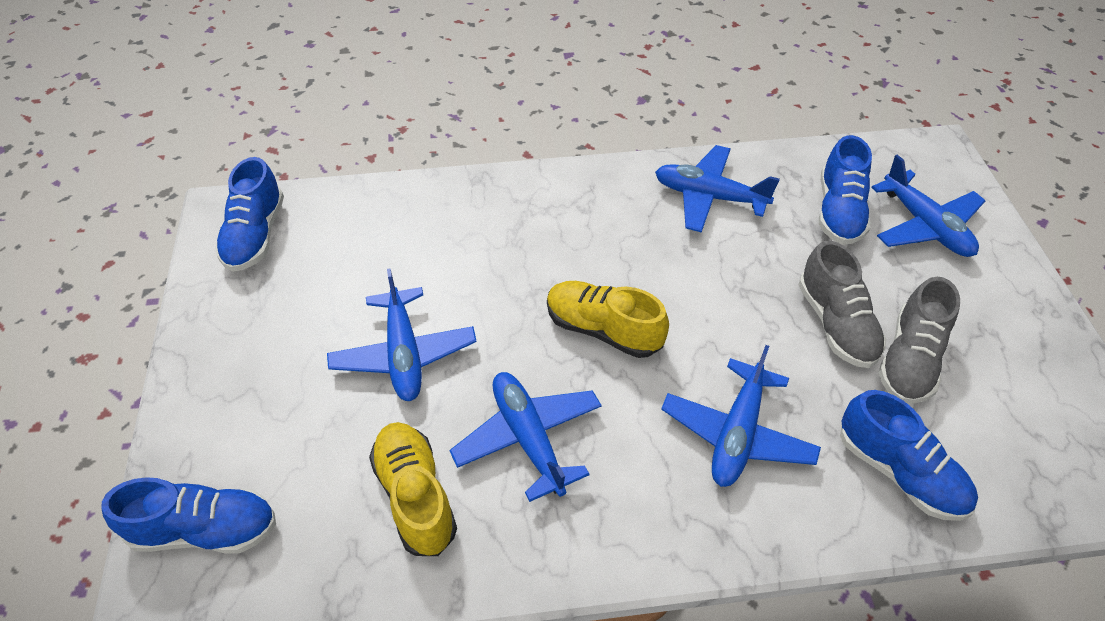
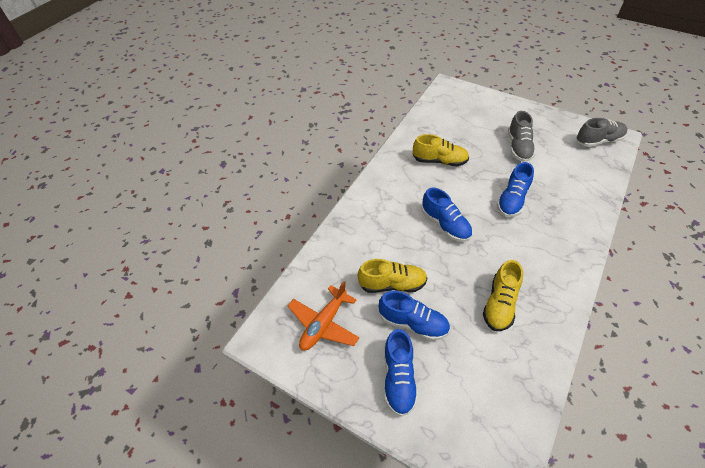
blue plane: 5 -> 0
orange plane: 0 -> 1
yellow shoe: 2 -> 3

